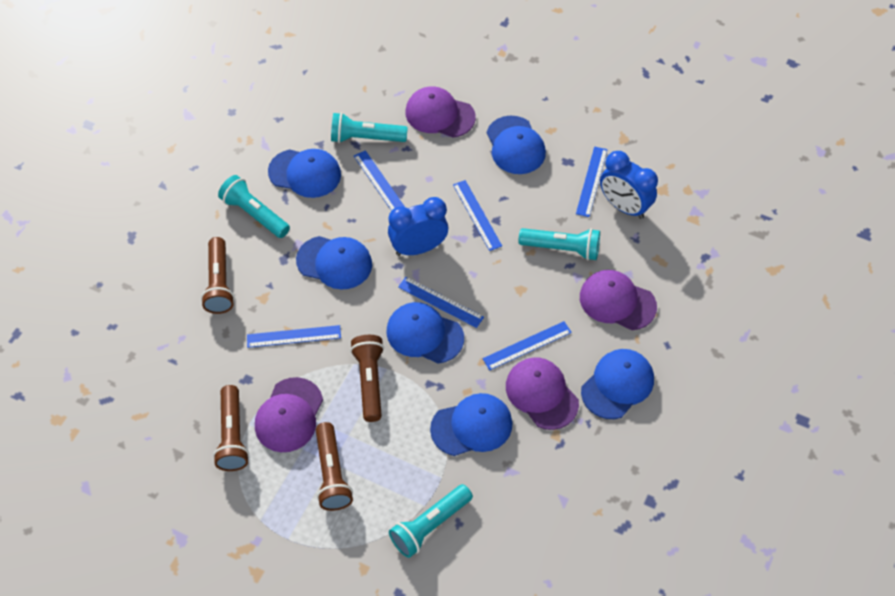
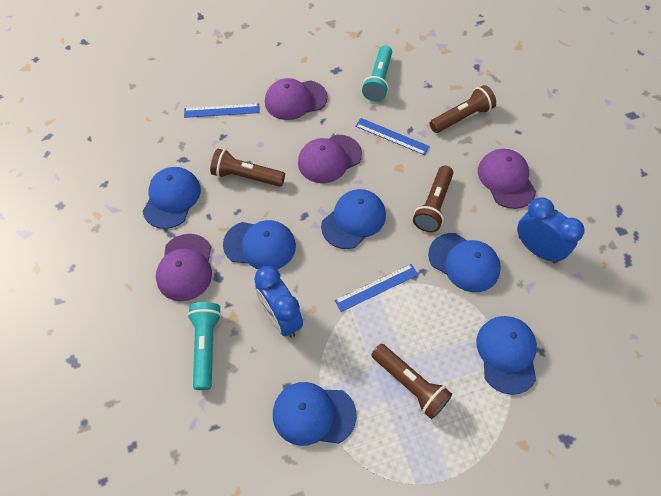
blue ruler: 6 -> 3
turquoise flashlight: 4 -> 2

